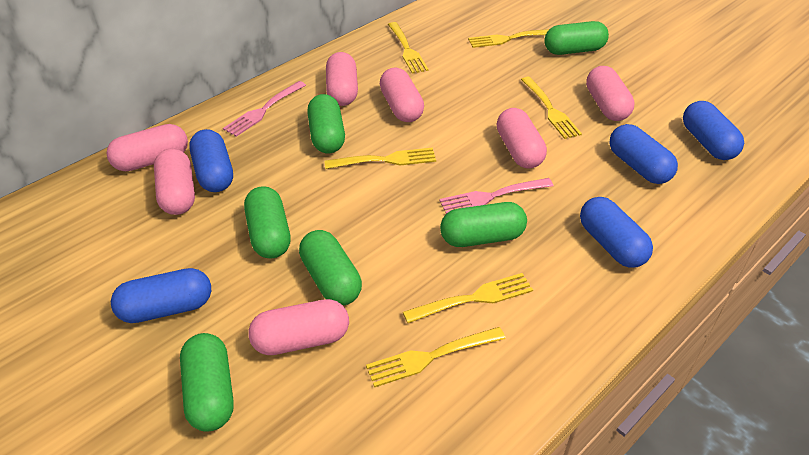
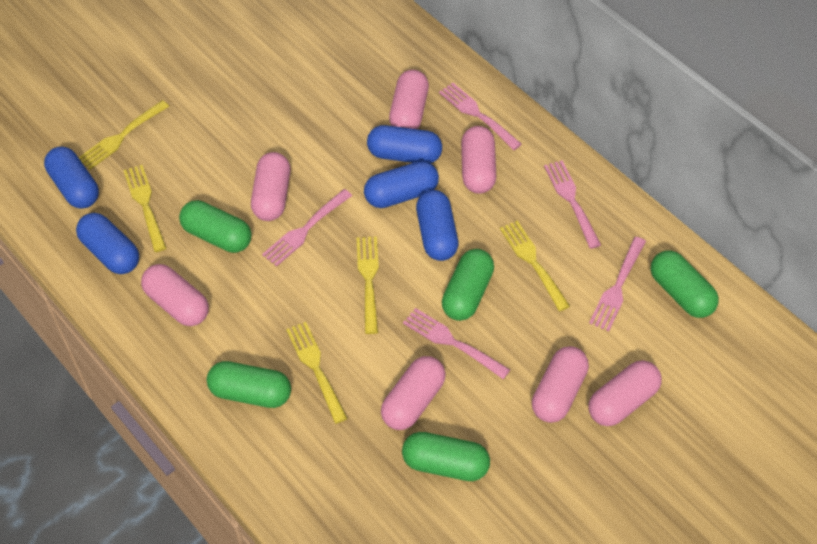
green capsule: 6 -> 5
pink fork: 2 -> 5
yellow fork: 6 -> 5

